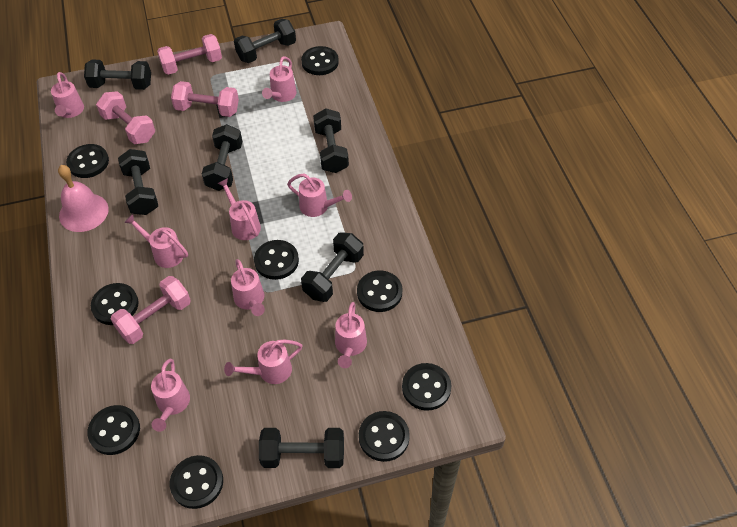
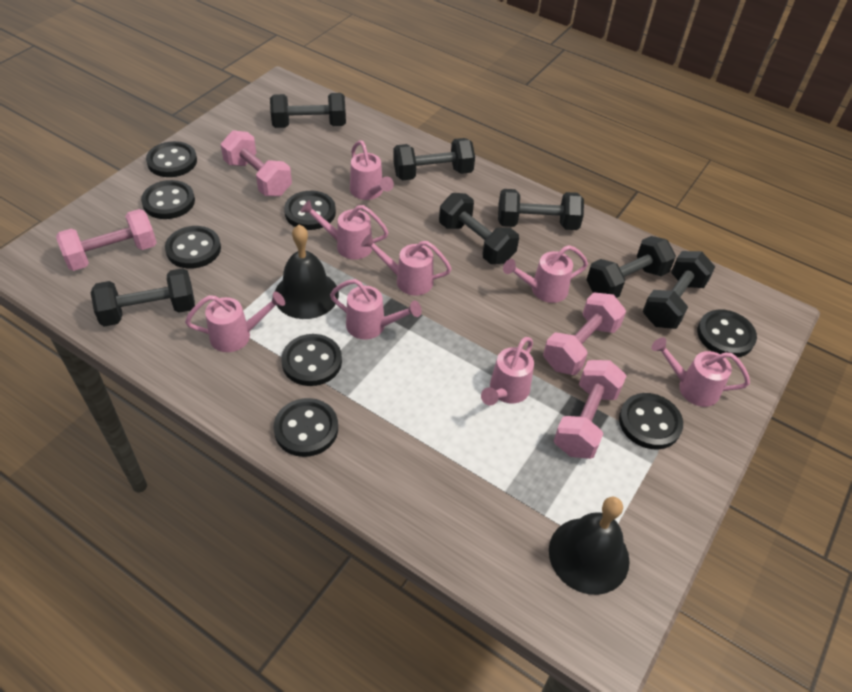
black bell: 0 -> 2
black button: 9 -> 8
pink bell: 1 -> 0
pink watering can: 9 -> 8

